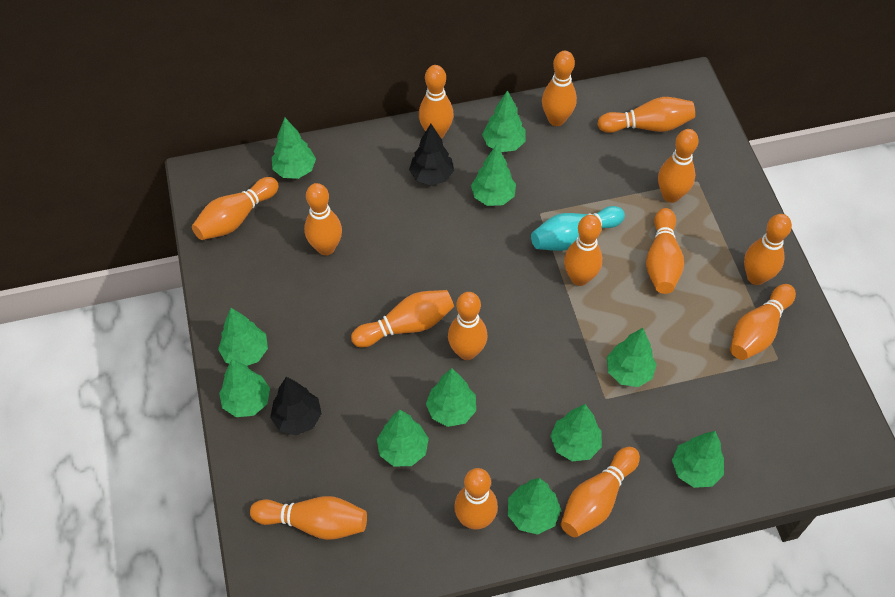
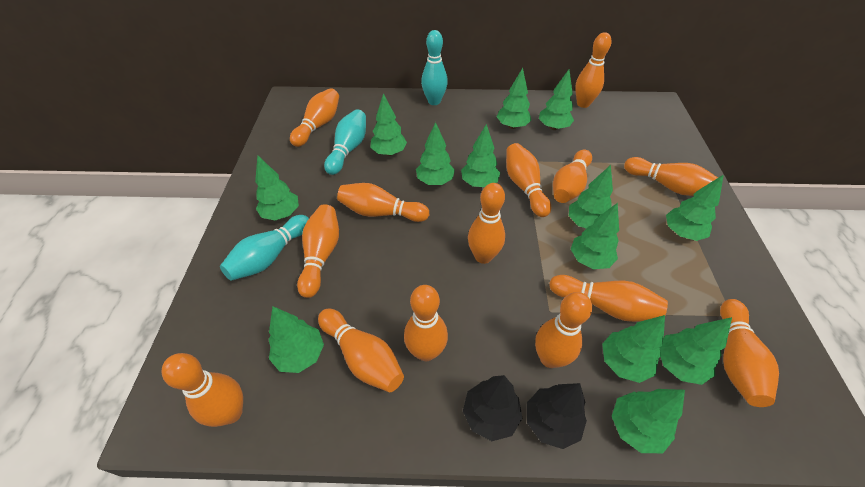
green tree: 11 -> 13
orange bowling pin: 15 -> 14
turquoise bowling pin: 1 -> 3

